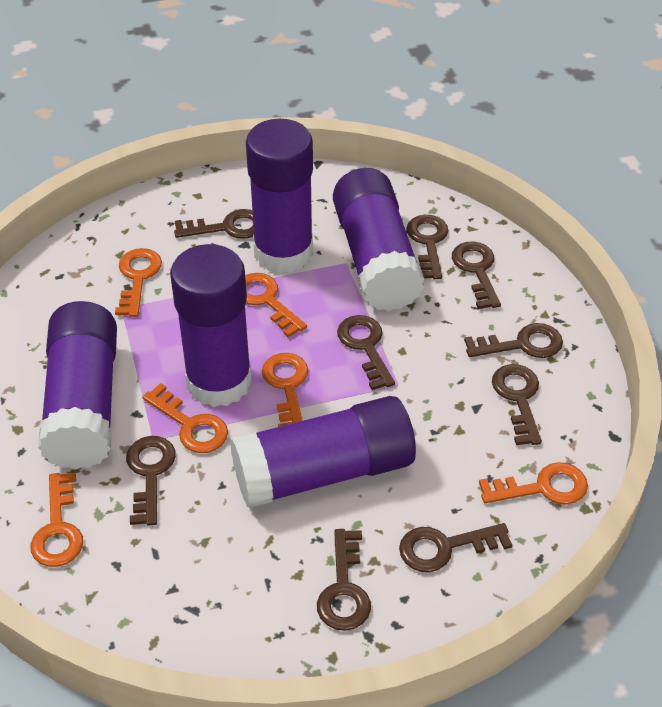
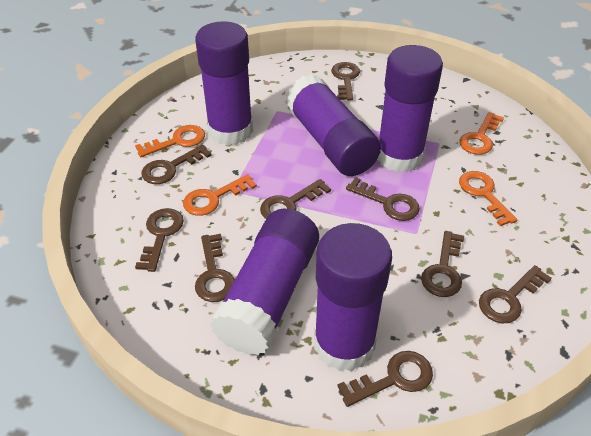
orange key: 6 -> 4

